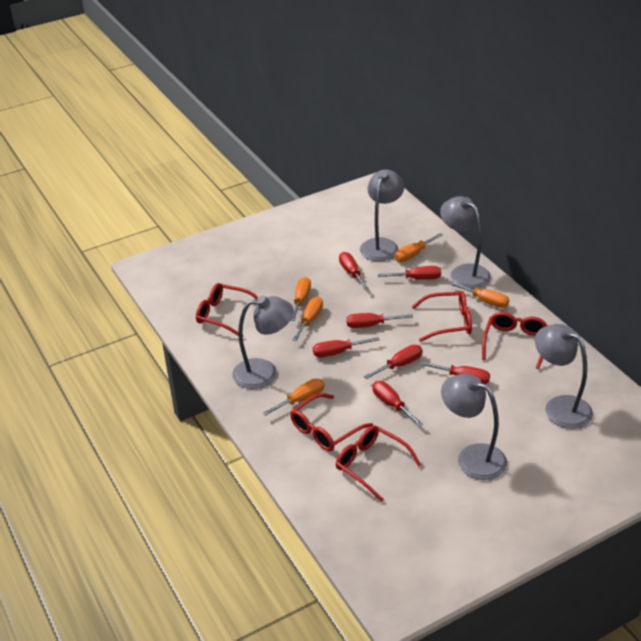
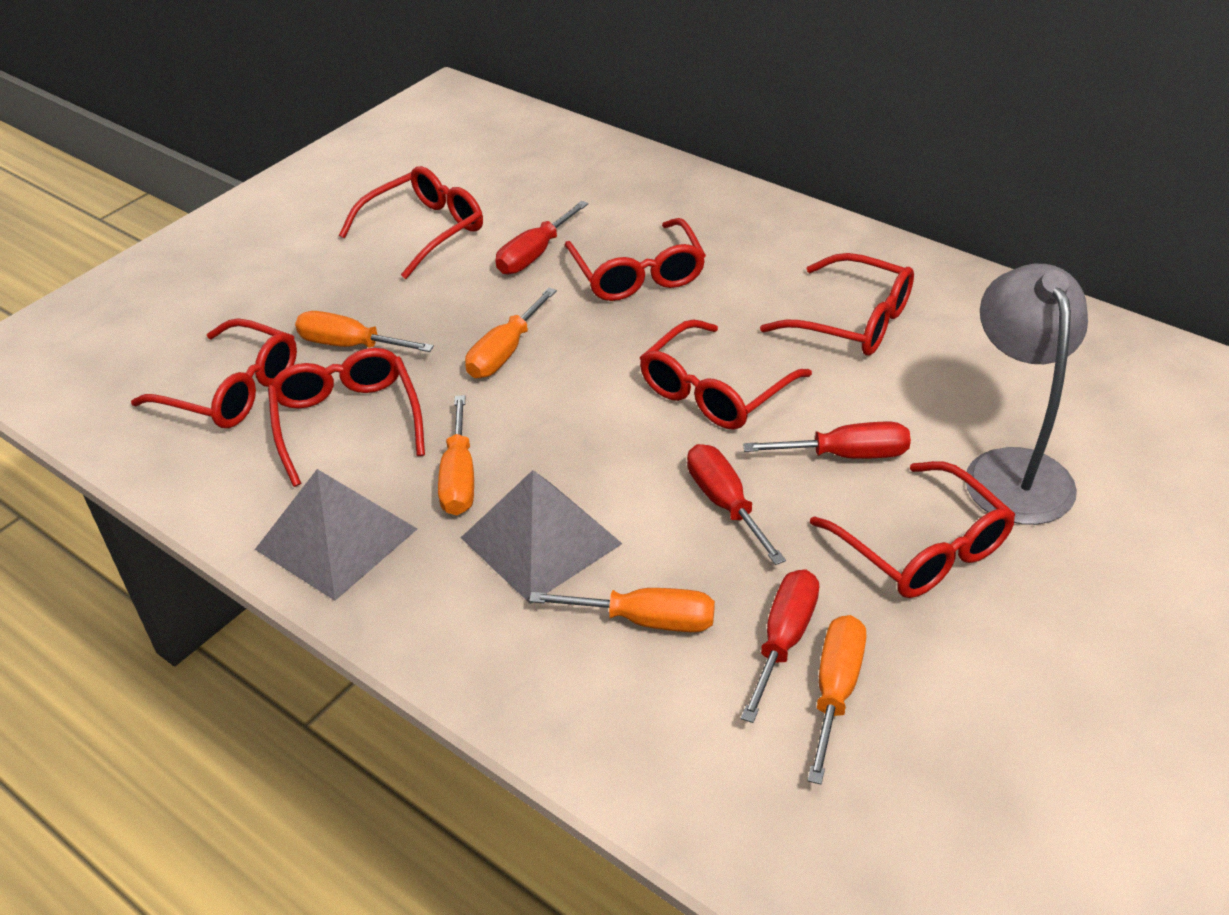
grey lamp: 5 -> 1
grey pyramid: 0 -> 2
red glasses: 5 -> 7
red screwdriver: 7 -> 4

